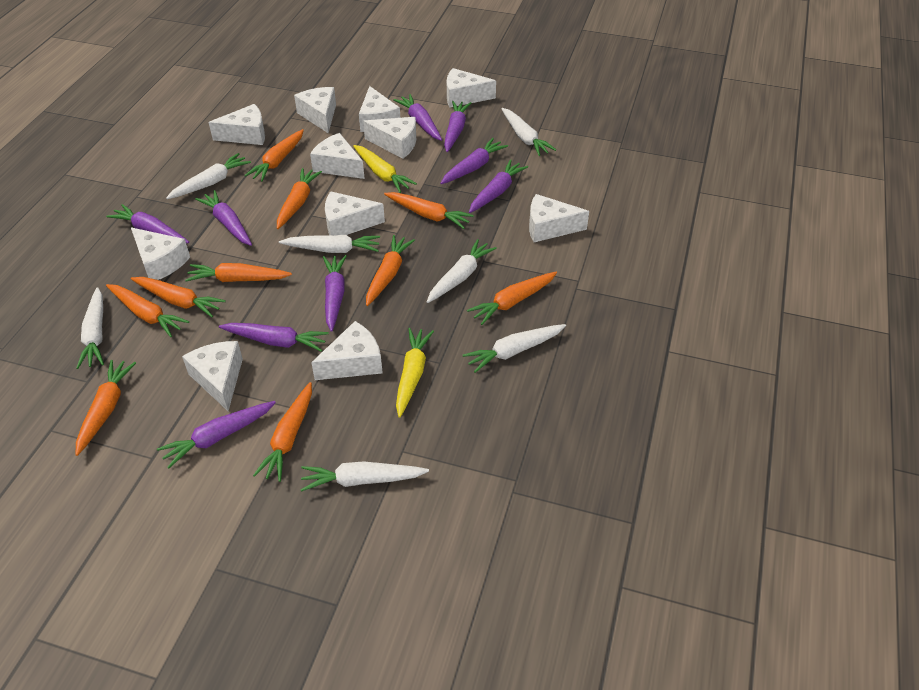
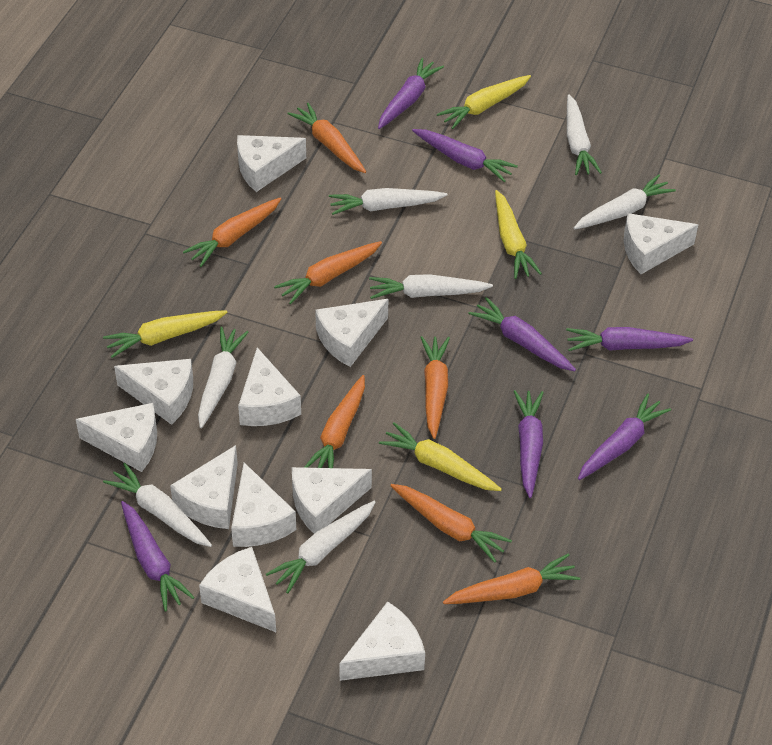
orange carrot: 10 -> 7
purple carrot: 9 -> 7
yellow carrot: 2 -> 4

